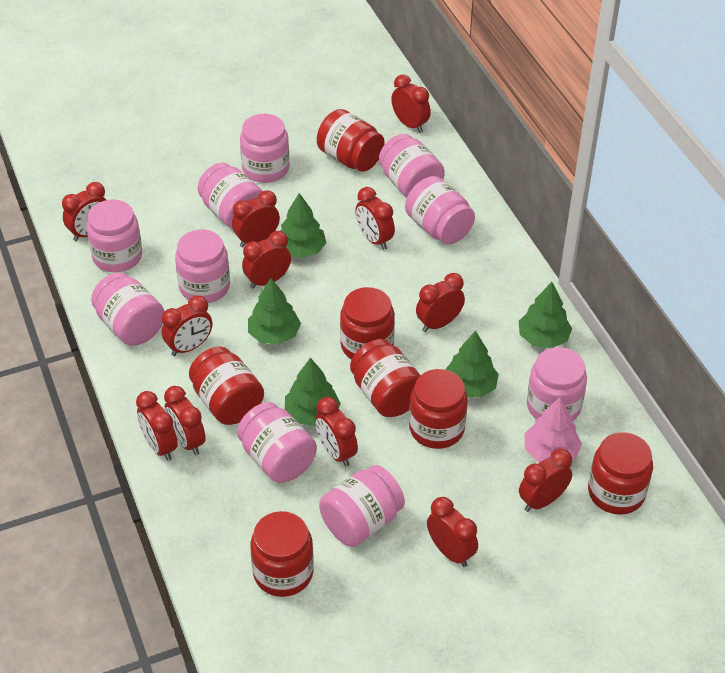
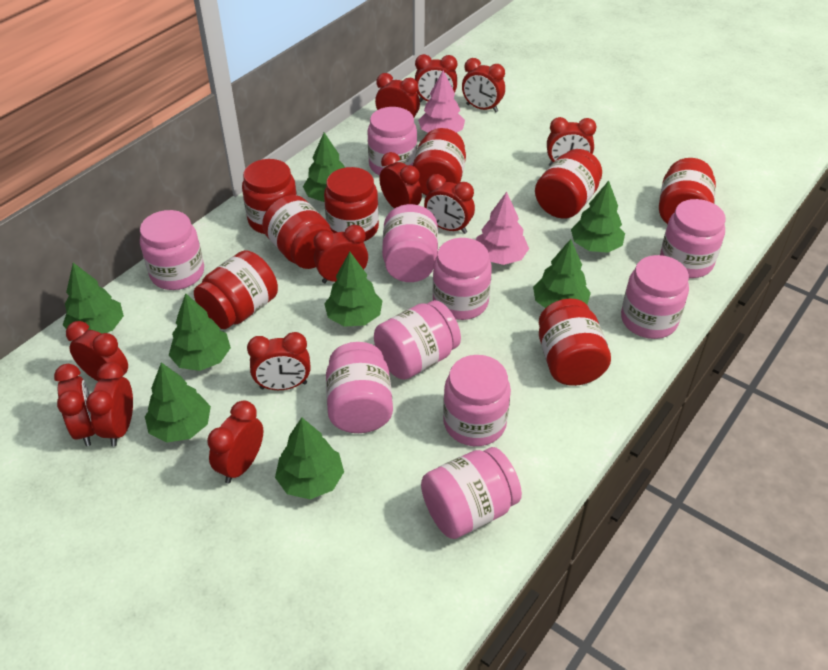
green tree: 5 -> 8
pink tree: 1 -> 2
red jar: 7 -> 8

